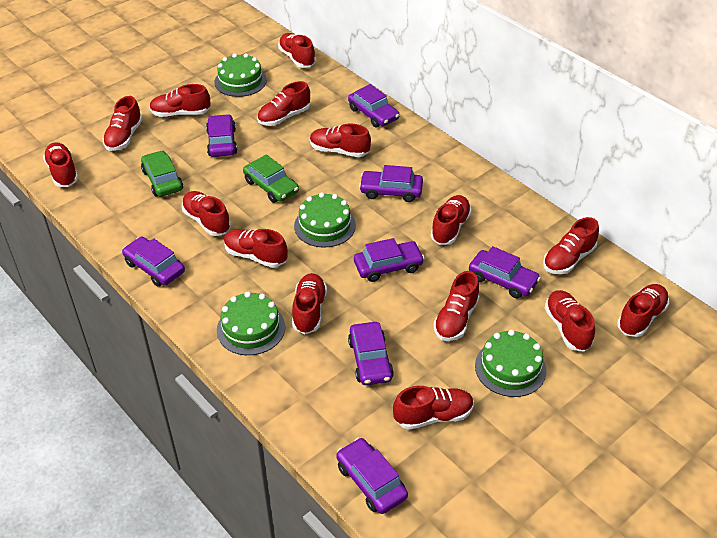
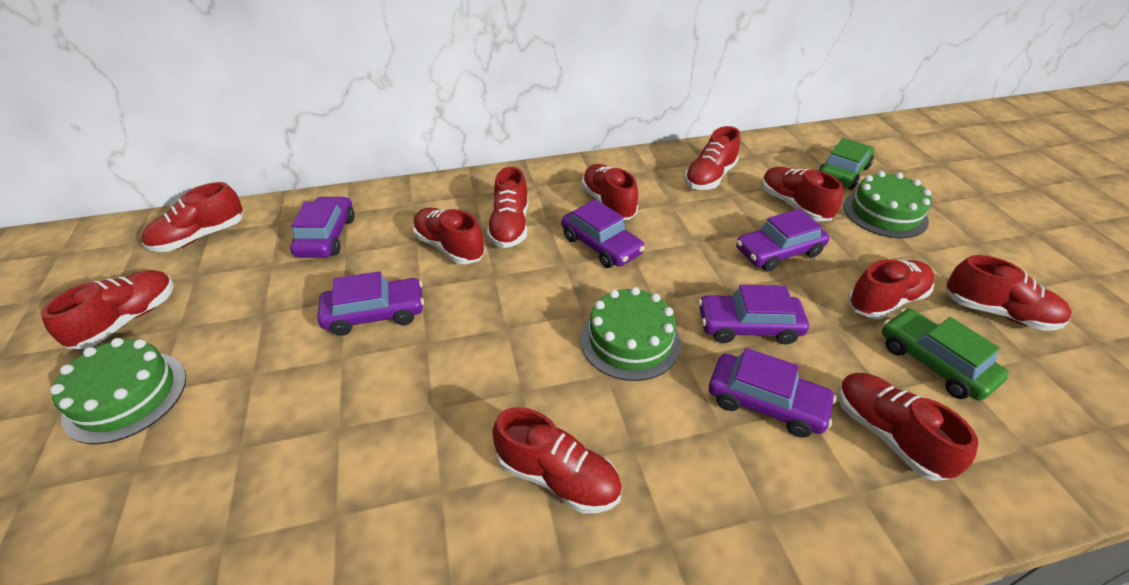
green cake: 4 -> 3
purple car: 8 -> 6
red shoe: 15 -> 11

